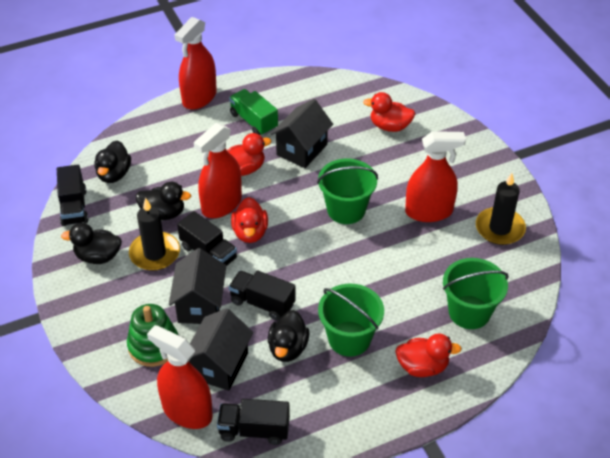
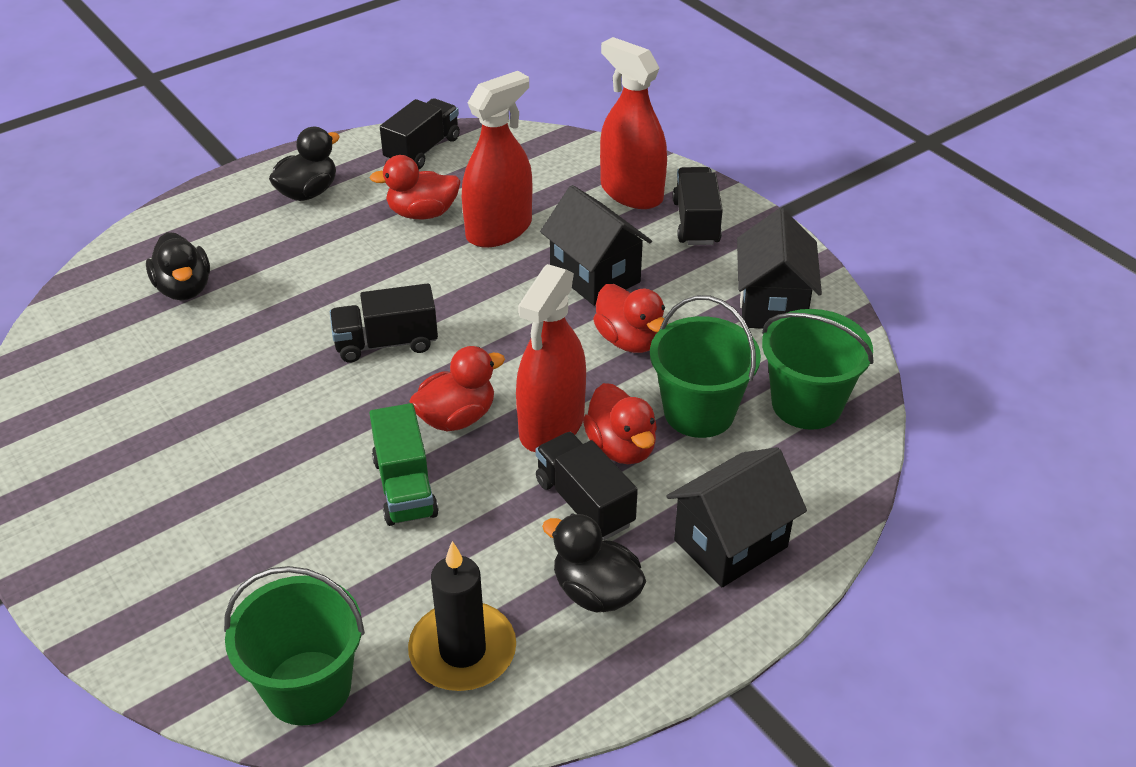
black candle: 2 -> 1
black duck: 4 -> 3
green stacking toy: 1 -> 0
red spray bottle: 4 -> 3

